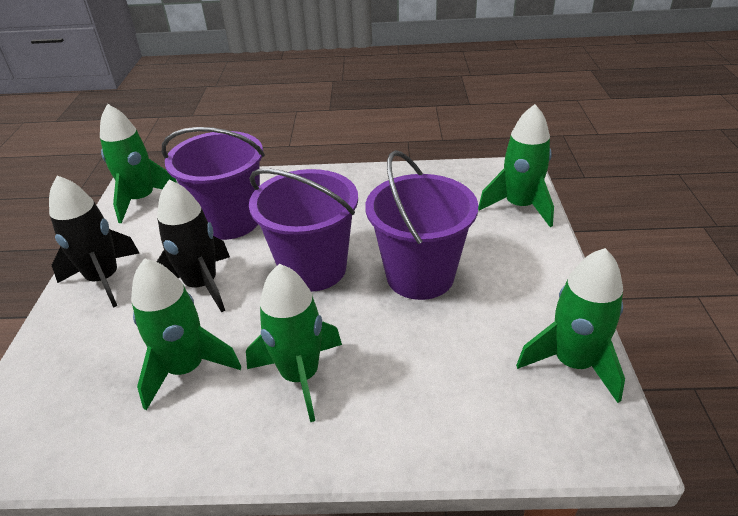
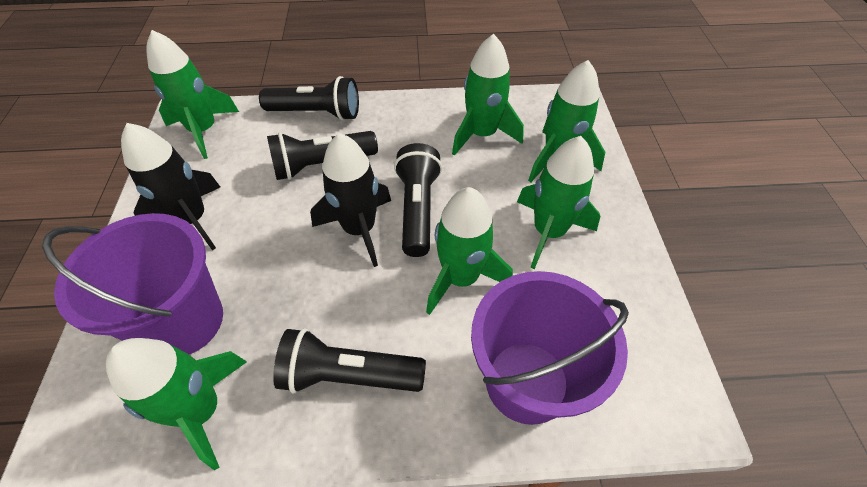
black flashlight: 0 -> 4
green rocket: 5 -> 6
purple bucket: 3 -> 2

